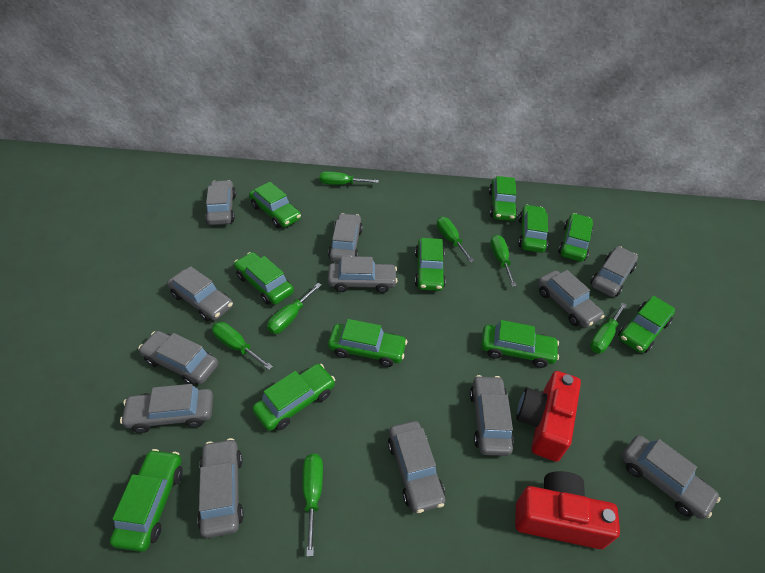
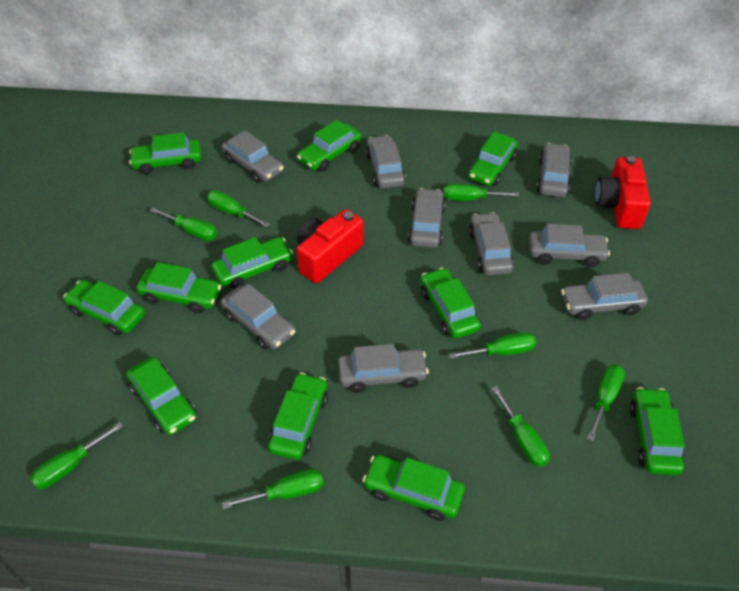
green screwdriver: 7 -> 8
grey car: 12 -> 9

